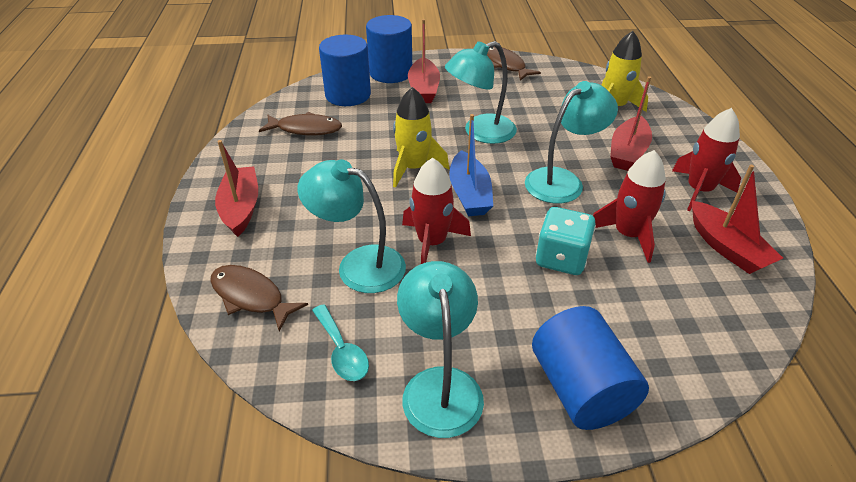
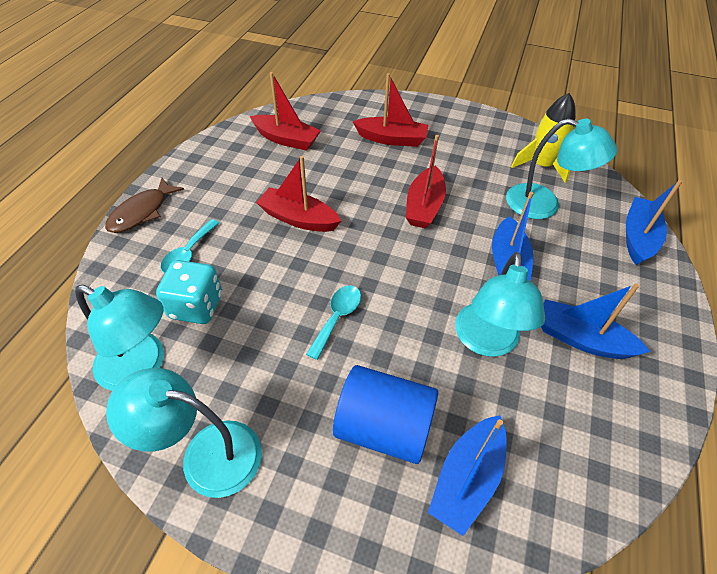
blue boat: 1 -> 4
blue cylinder: 3 -> 1
brown fish: 3 -> 1
red rocket: 3 -> 0
turquoise spoon: 1 -> 2
yellow rocket: 2 -> 1

